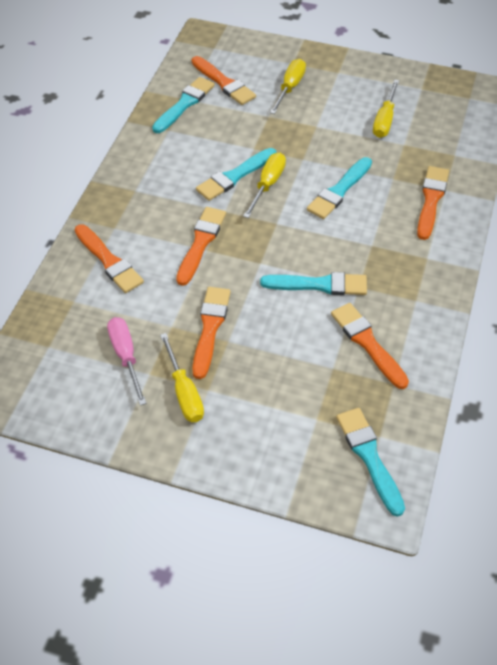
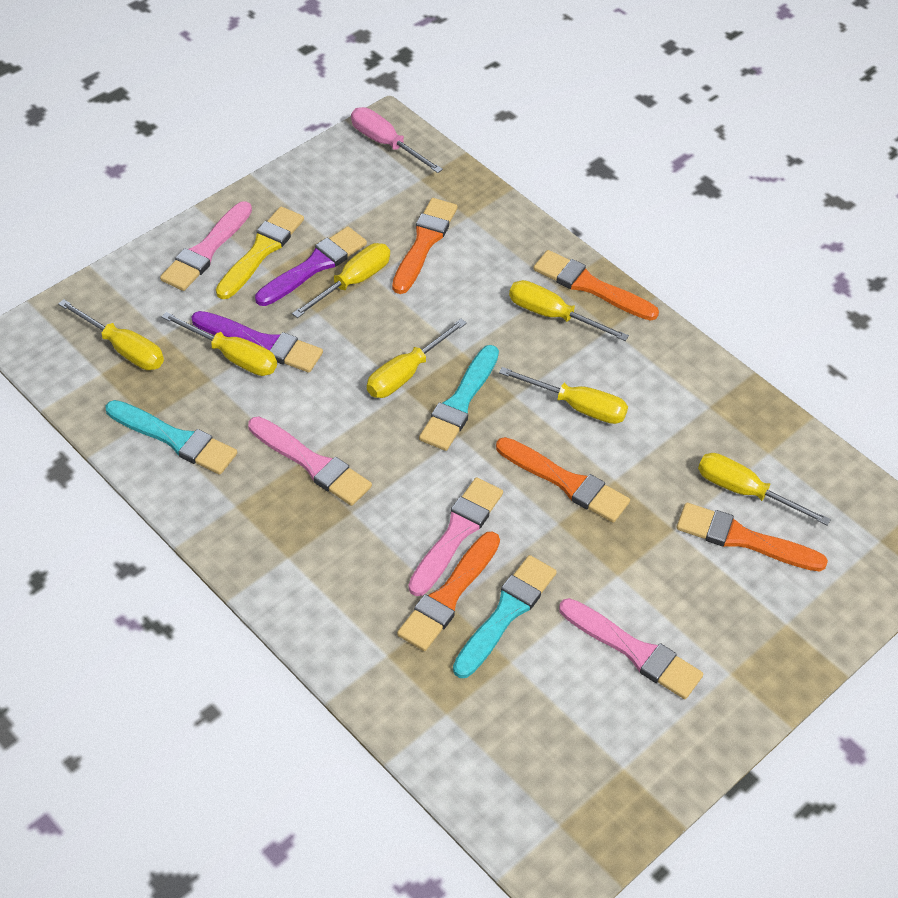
orange brush: 6 -> 5
pink brush: 0 -> 4
purple brush: 0 -> 2
turquoise brush: 5 -> 3
yellow brush: 0 -> 1
yellow screwdriver: 4 -> 7

